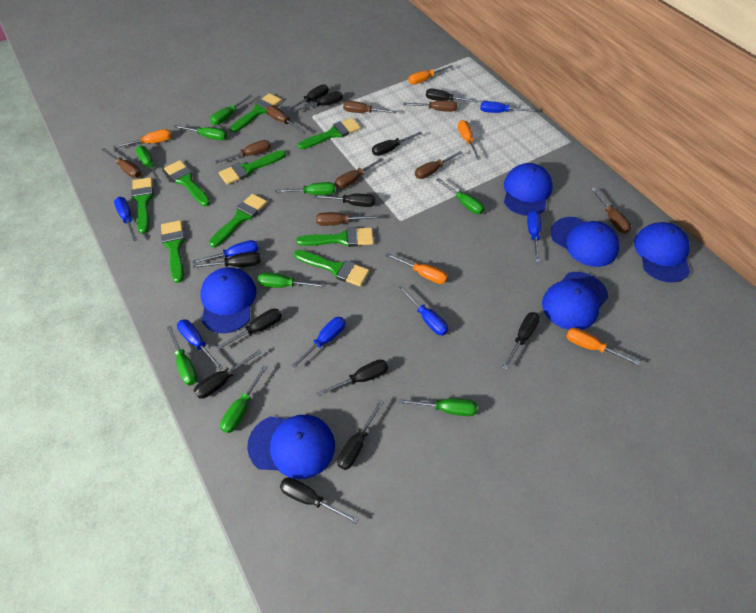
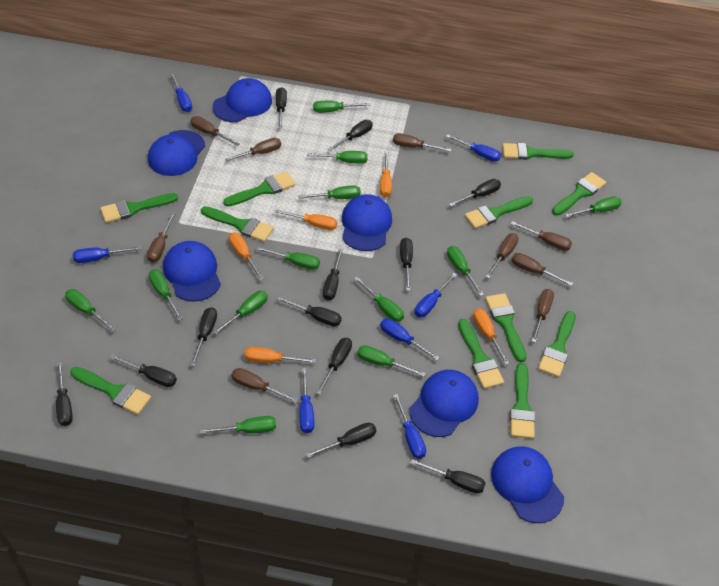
green brush: 9 -> 11
green screwdriver: 9 -> 12

